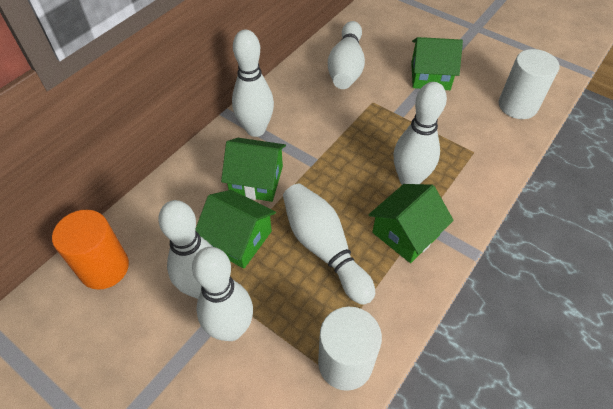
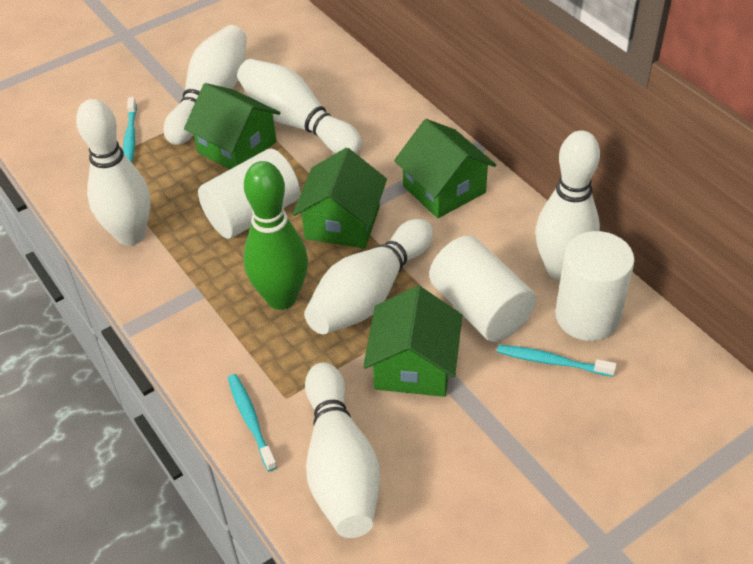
green bowling pin: 0 -> 1
orange cylinder: 1 -> 0
turquoise toothbrush: 0 -> 3
white cylinder: 2 -> 3

